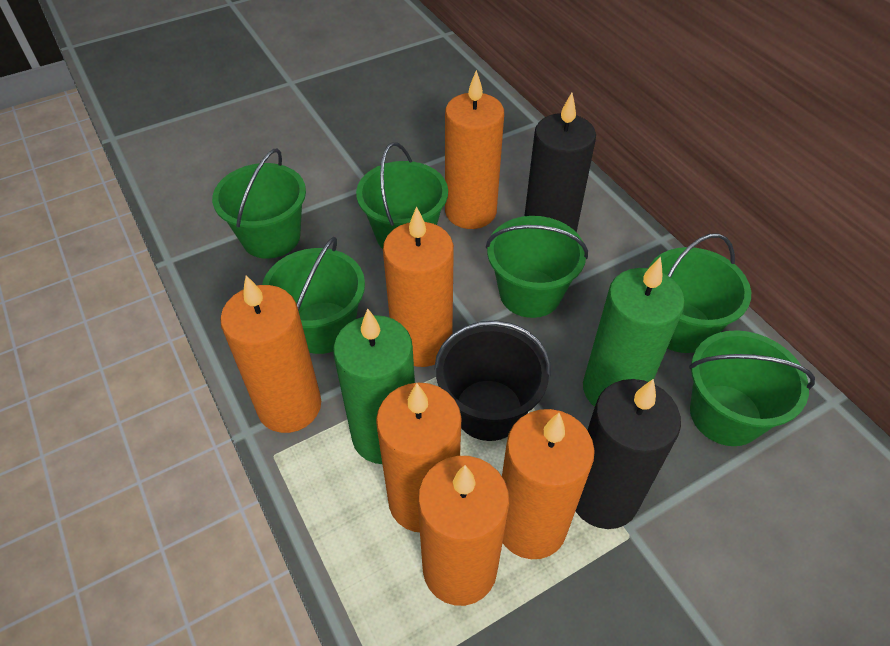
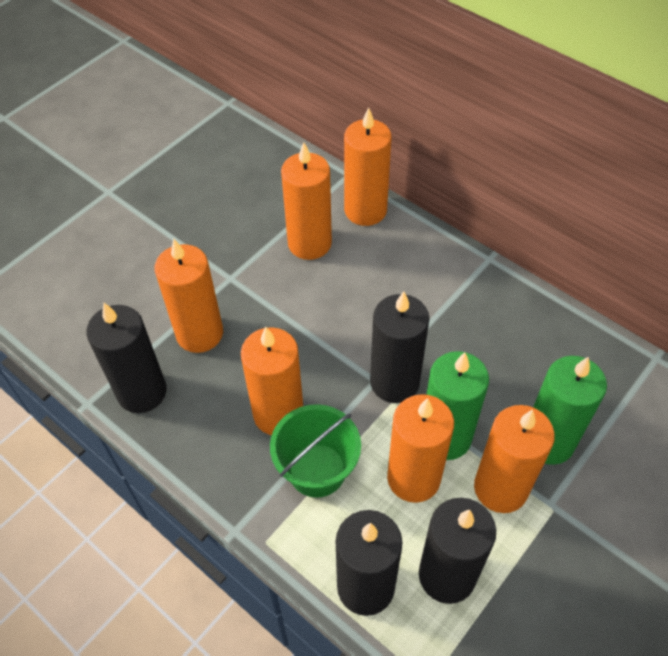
black bucket: 1 -> 0
black candle: 2 -> 4
green bucket: 6 -> 1

